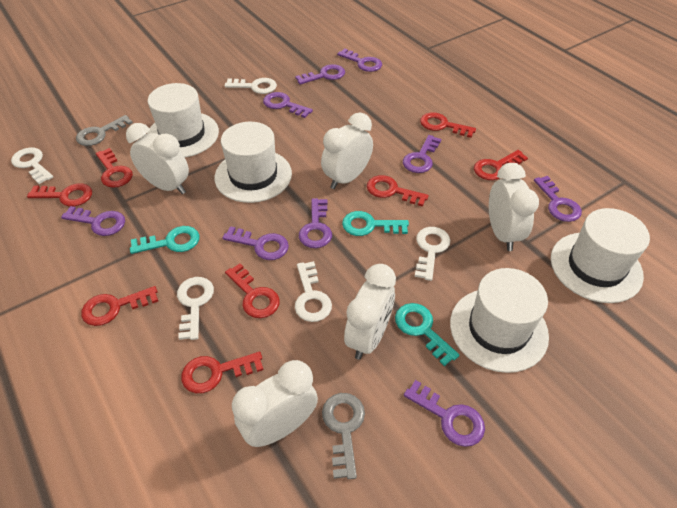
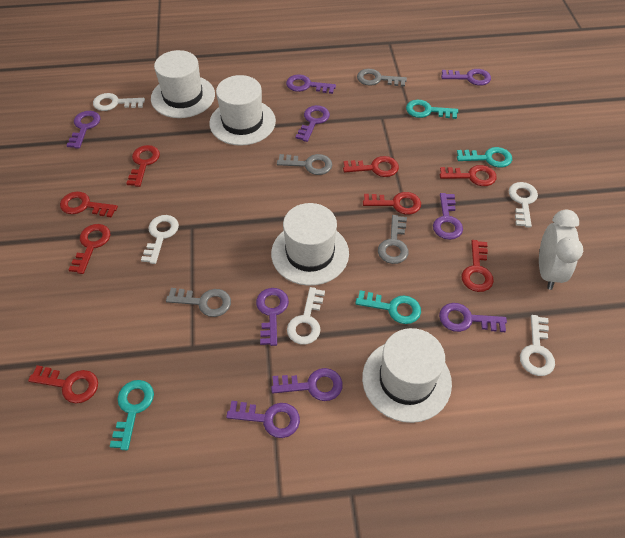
grey key: 2 -> 4
turquoise key: 3 -> 4
white clock: 5 -> 1

